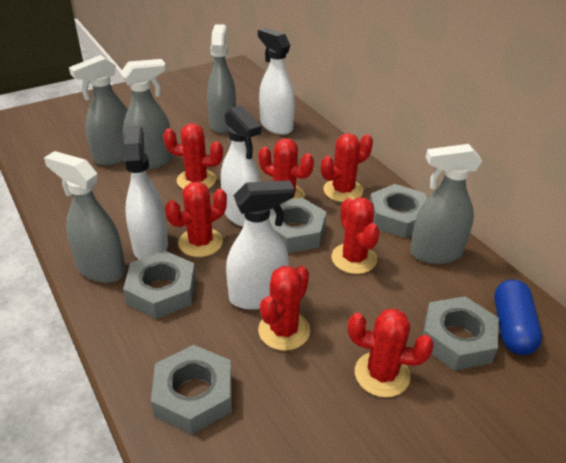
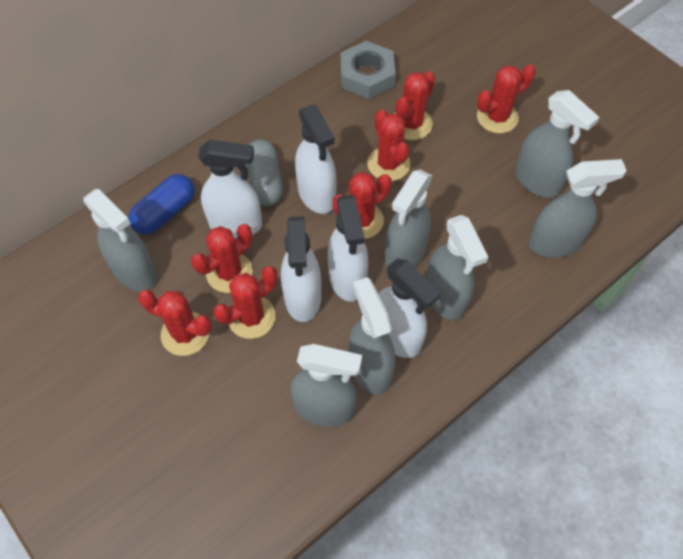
grey capsule: 0 -> 1
grey nut: 5 -> 1
grey spray bottle: 5 -> 7
white spray bottle: 4 -> 5

